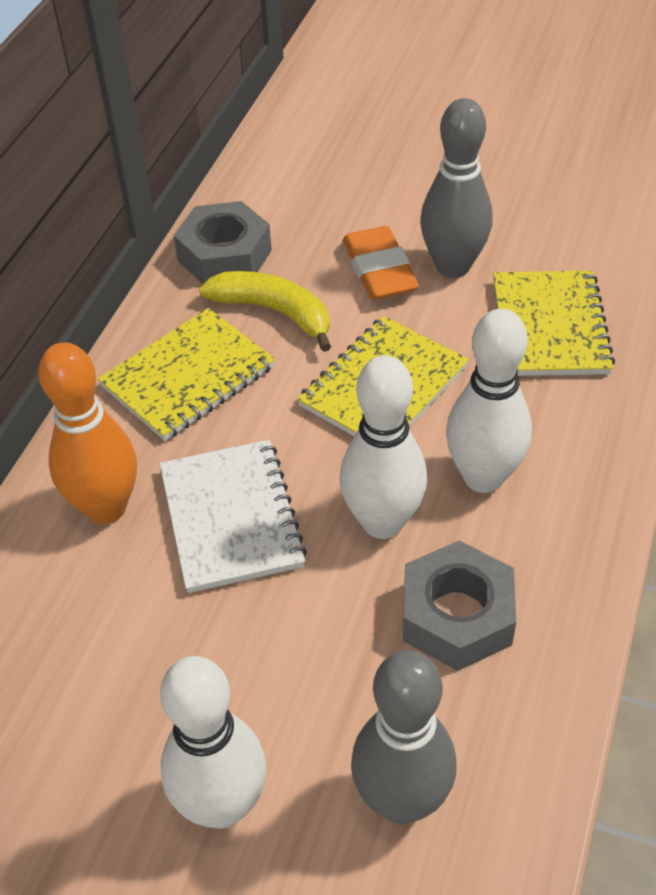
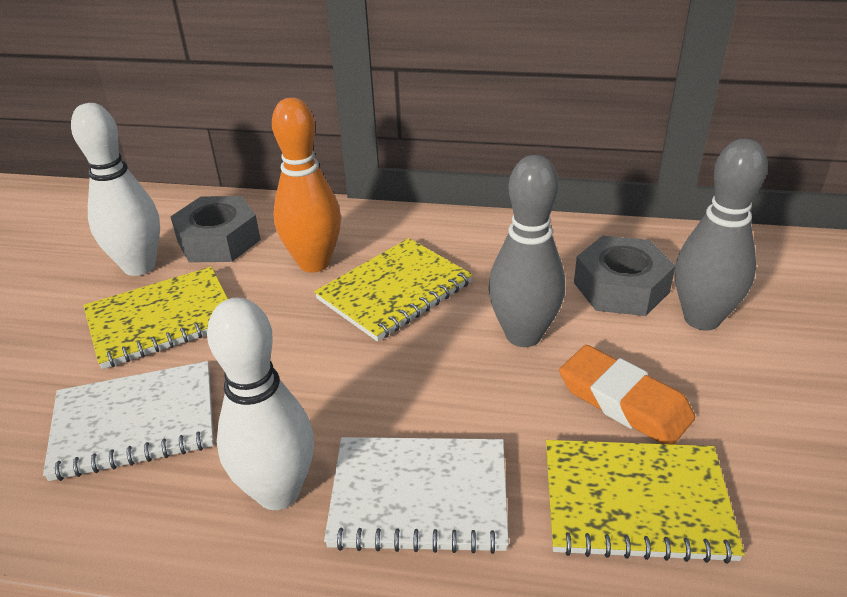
white bowling pin: 3 -> 2
white notebook: 1 -> 2
yellow banana: 1 -> 0

